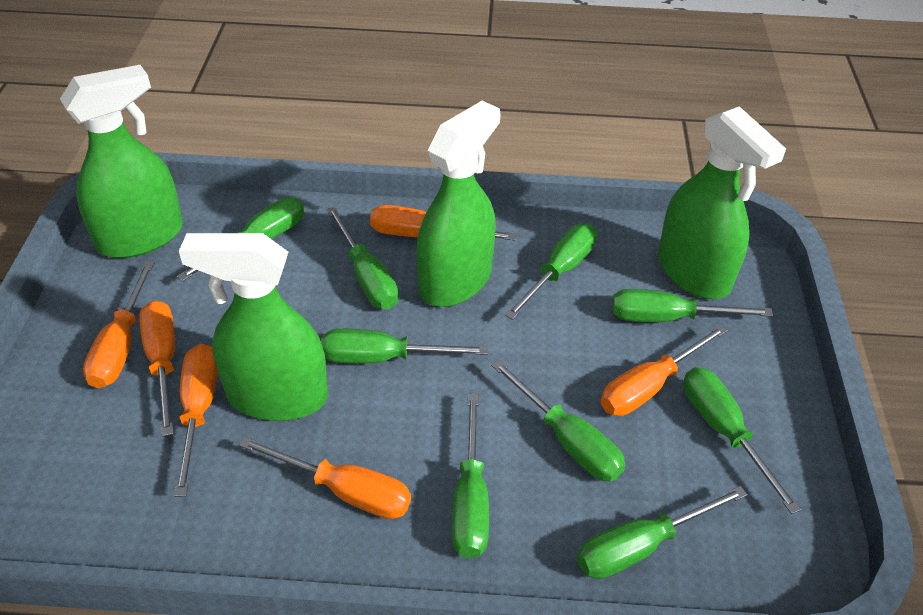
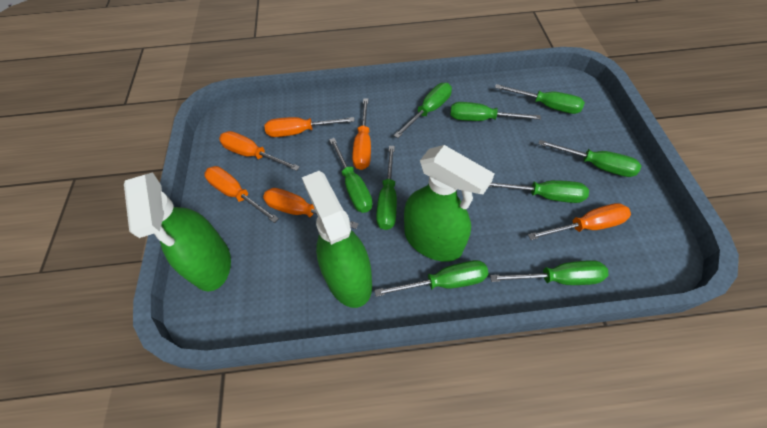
green spray bottle: 4 -> 3

